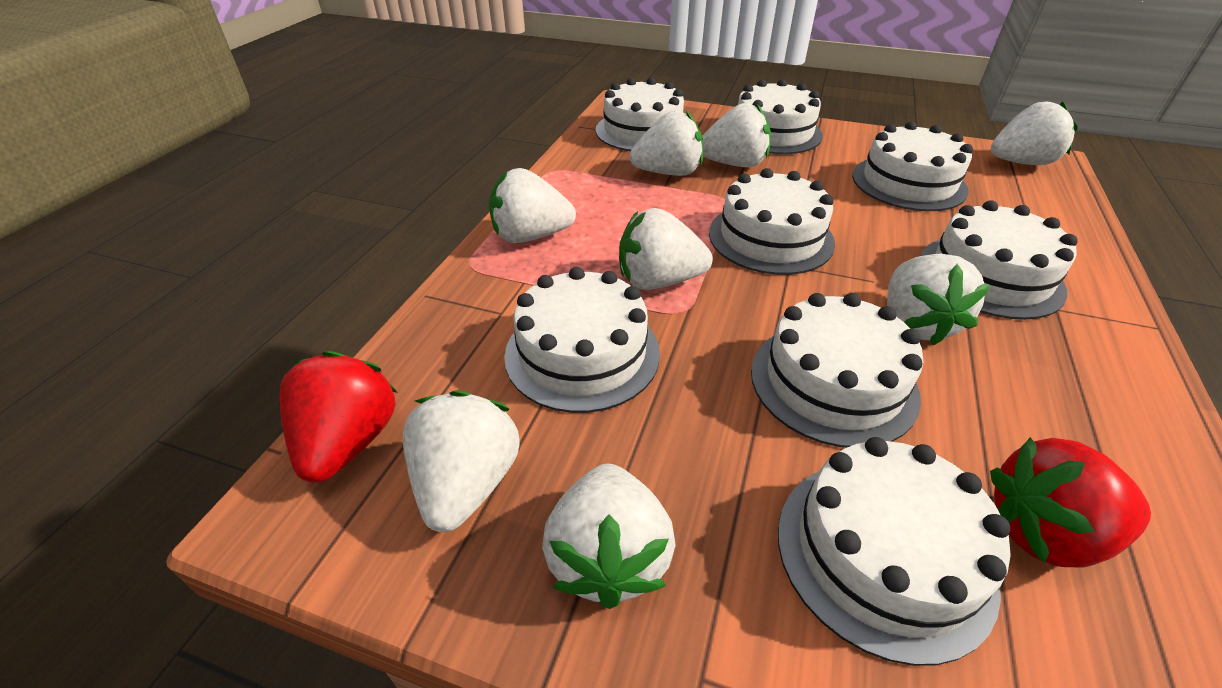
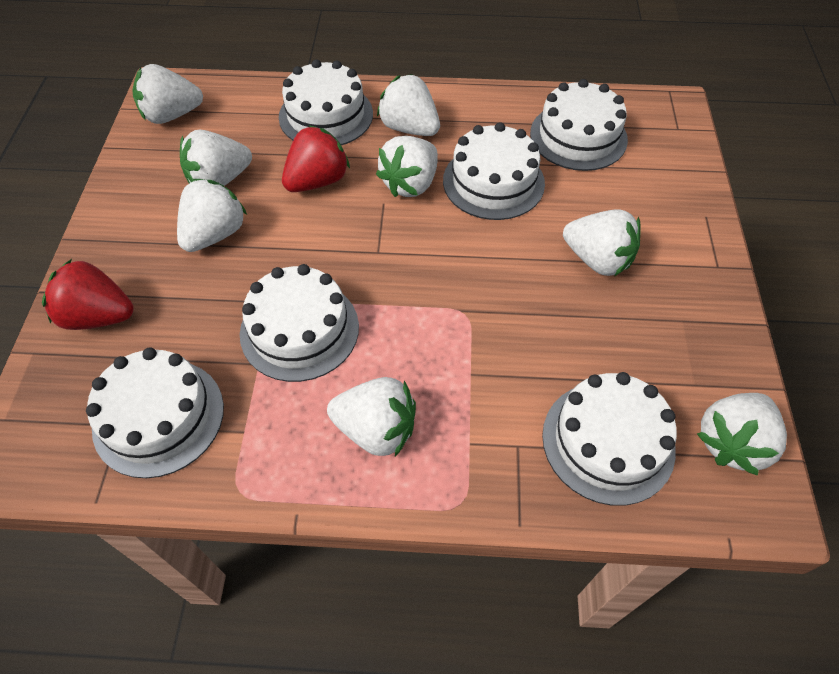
white cake: 8 -> 6

